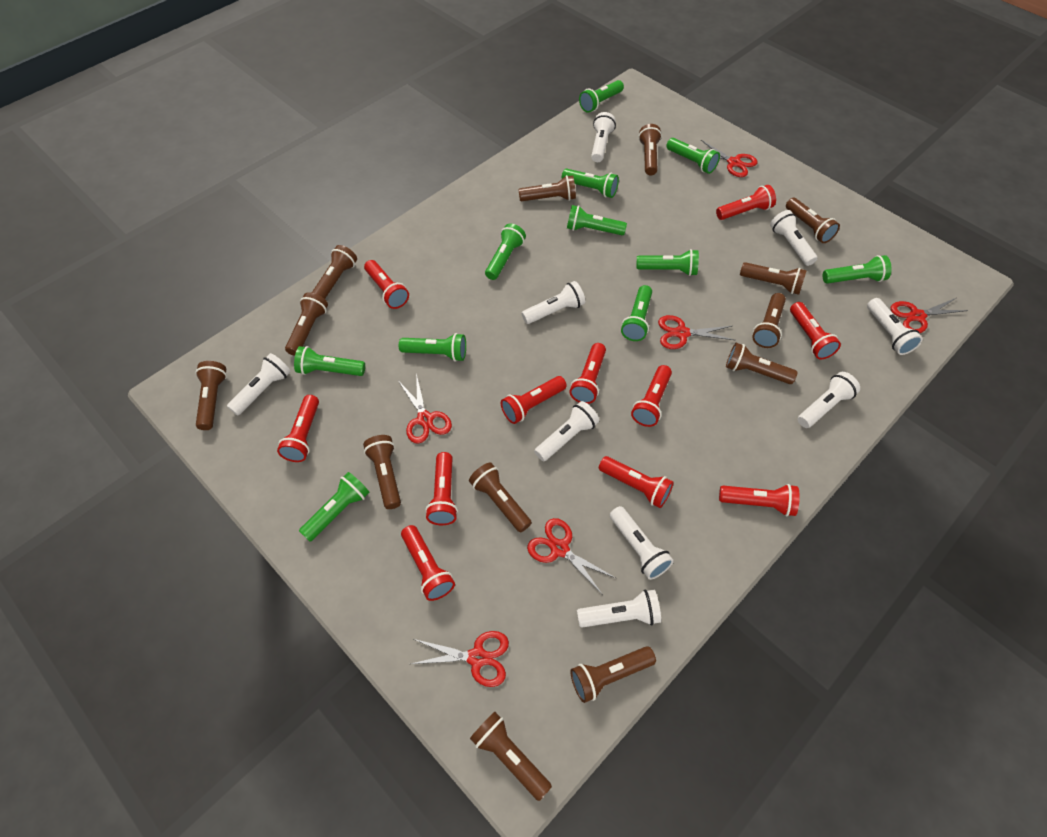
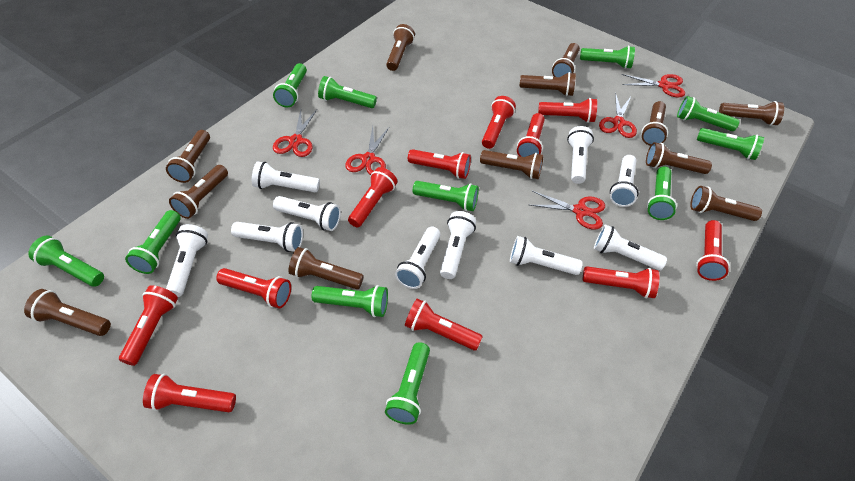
brown flashlight: 13 -> 12
red scissors: 6 -> 5
white flashlight: 9 -> 10

